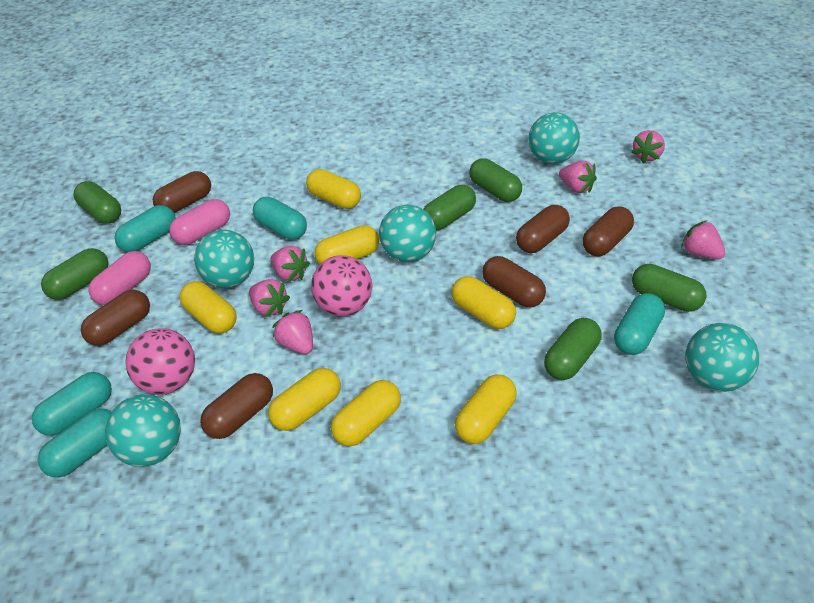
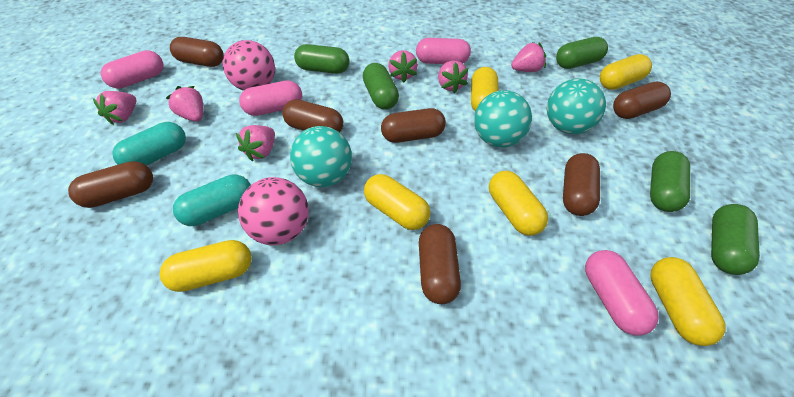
brown capsule: 6 -> 7
green capsule: 6 -> 5
pink capsule: 2 -> 4
turquoise ball: 5 -> 3
turquoise capsule: 5 -> 2
yellow capsule: 7 -> 6

